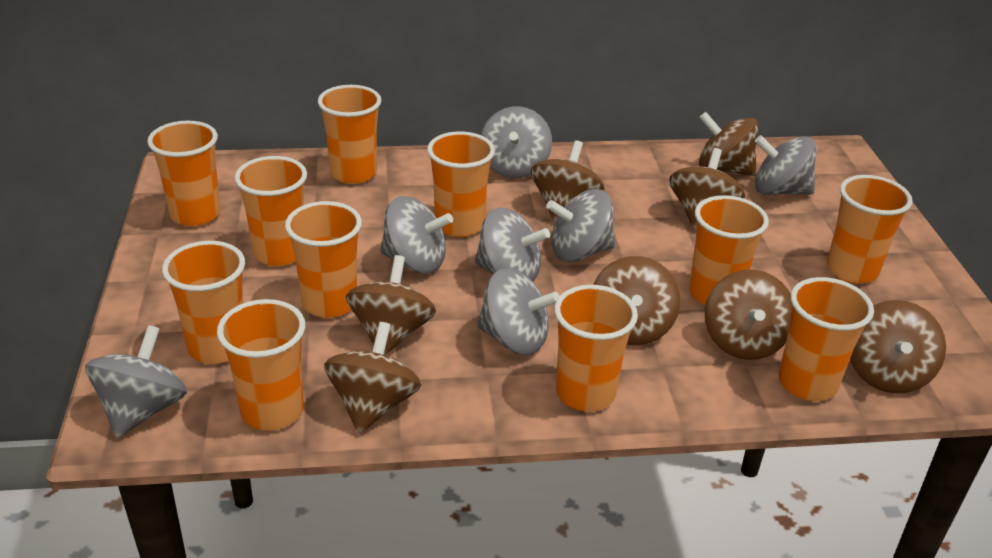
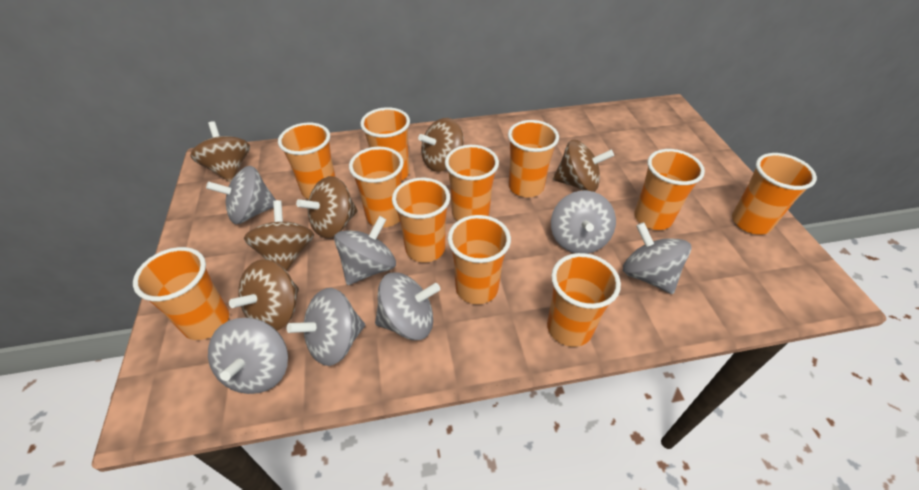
brown spinning top: 8 -> 6

